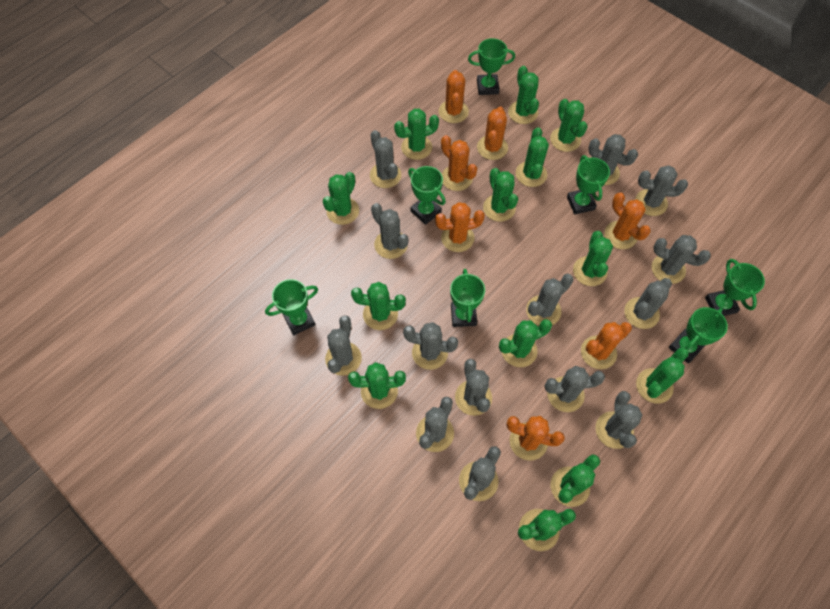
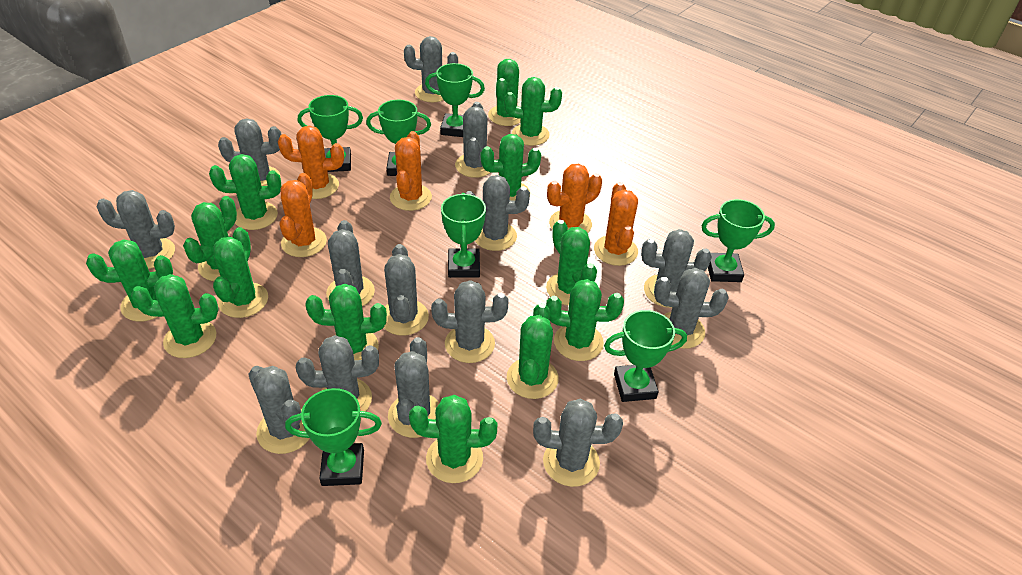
orange cactus: 7 -> 5

